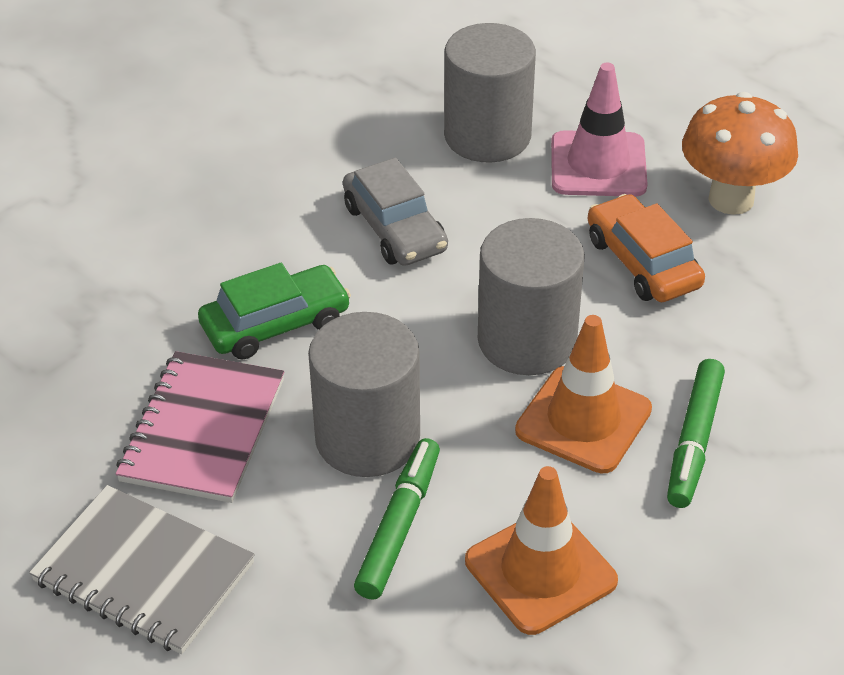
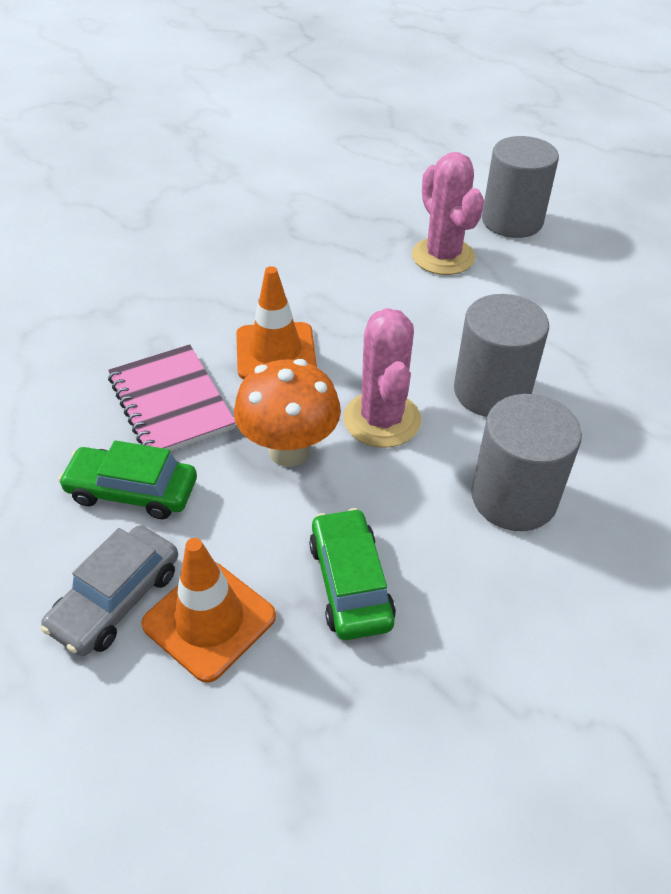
green car: 1 -> 2
green marker: 2 -> 0
grey notebook: 1 -> 0
orange car: 1 -> 0
pink cactus: 0 -> 2
pink traffic cone: 1 -> 0

